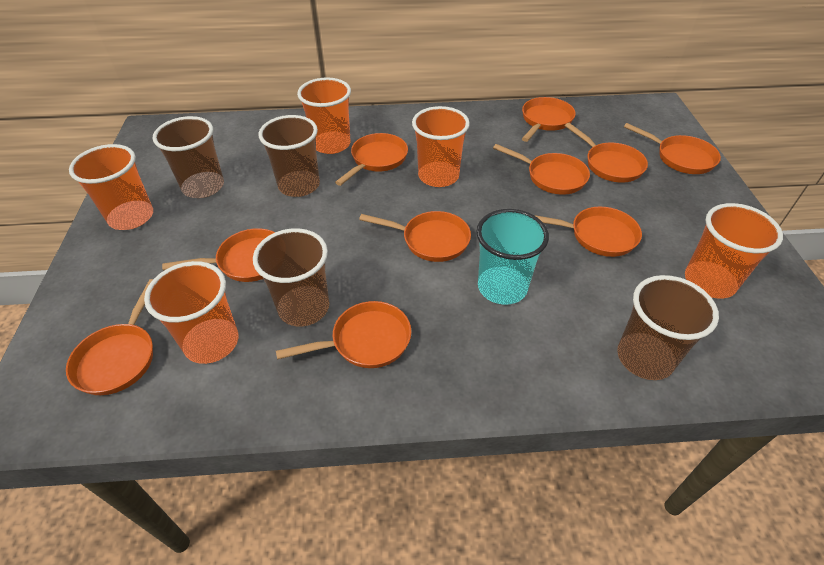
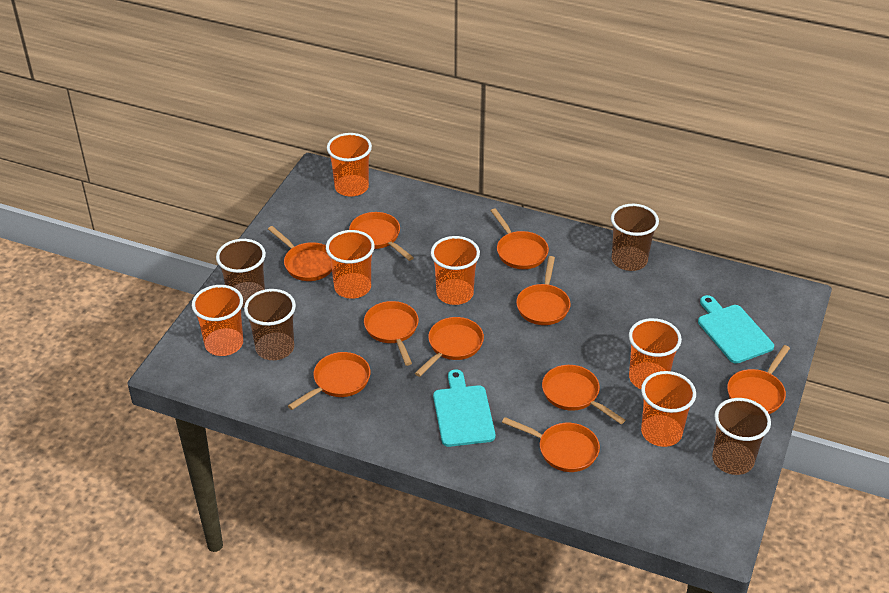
orange cup: 5 -> 6
turquoise cup: 1 -> 0
turquoise cutting board: 0 -> 2

